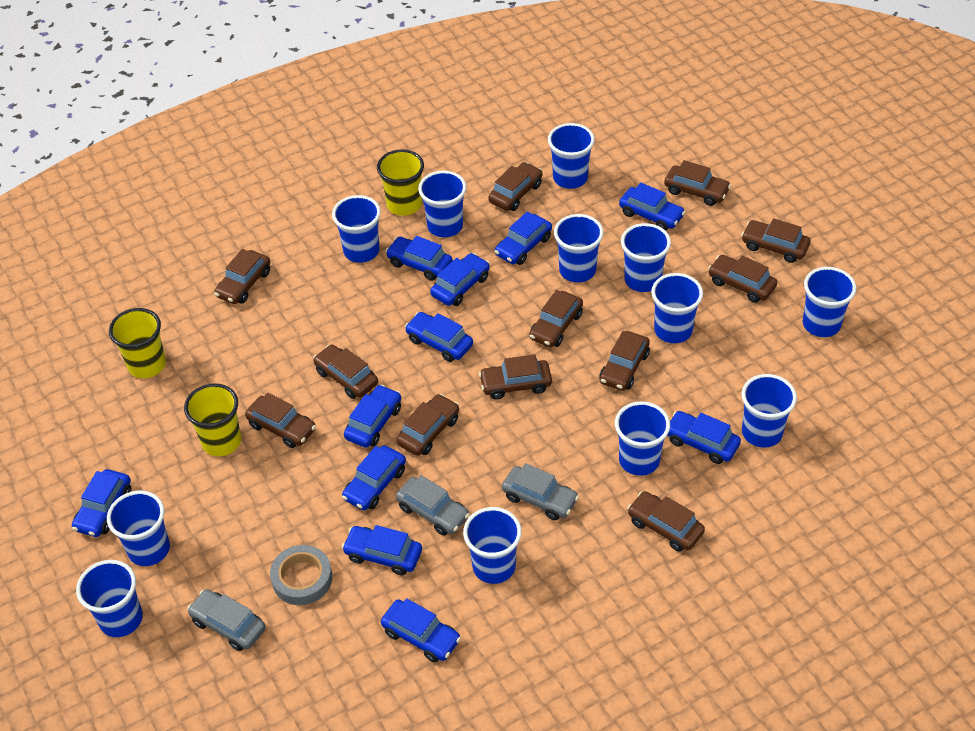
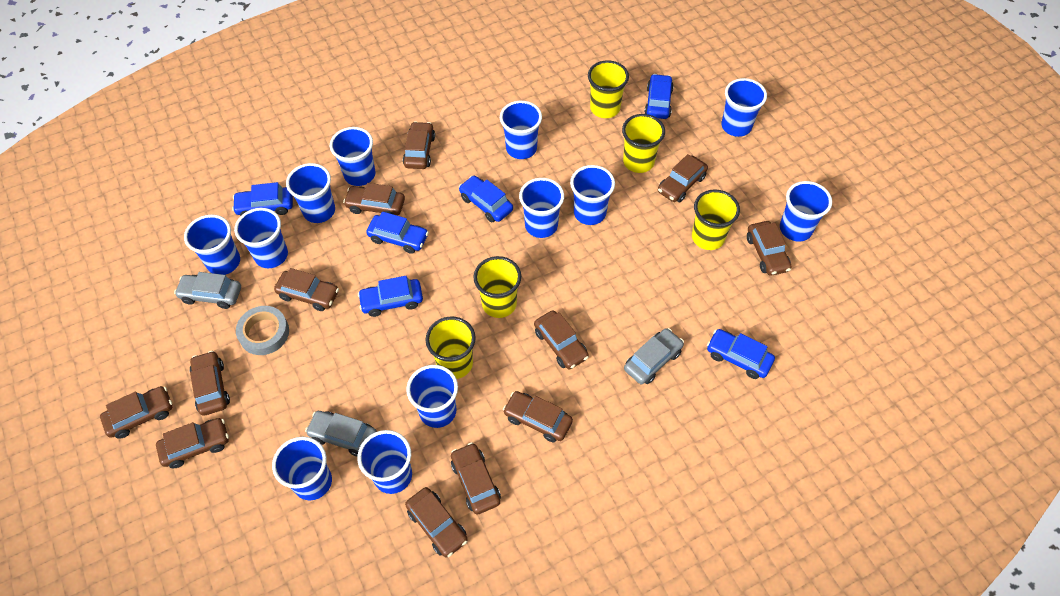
blue car: 11 -> 6
yellow cup: 3 -> 5

